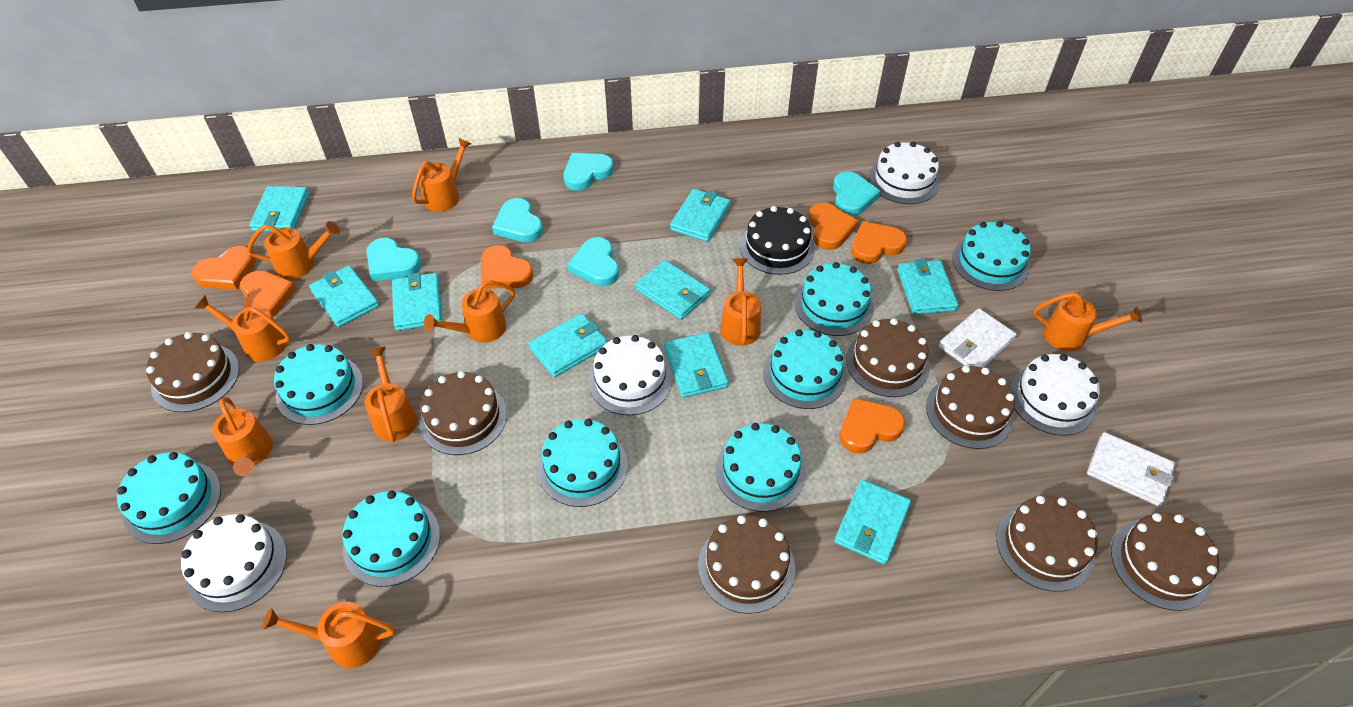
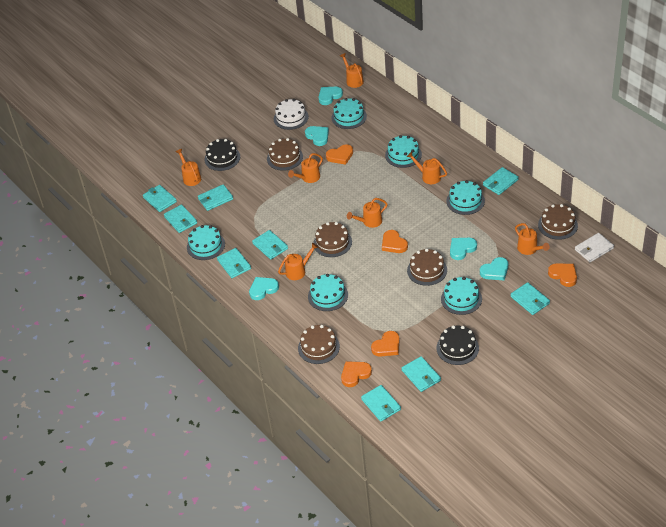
black cake: 1 -> 2
brown cake: 7 -> 5
orange heart: 6 -> 5
orange watering can: 9 -> 7
turquoise cake: 8 -> 6
white cake: 4 -> 1
white wallet: 2 -> 1

